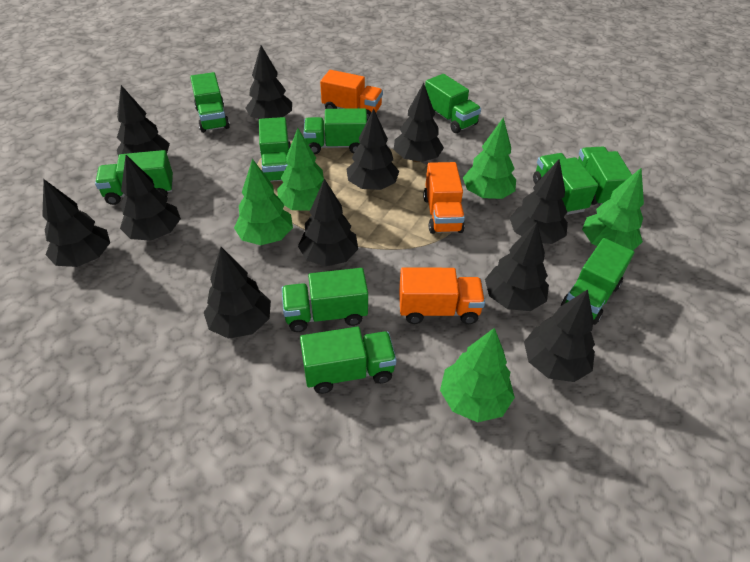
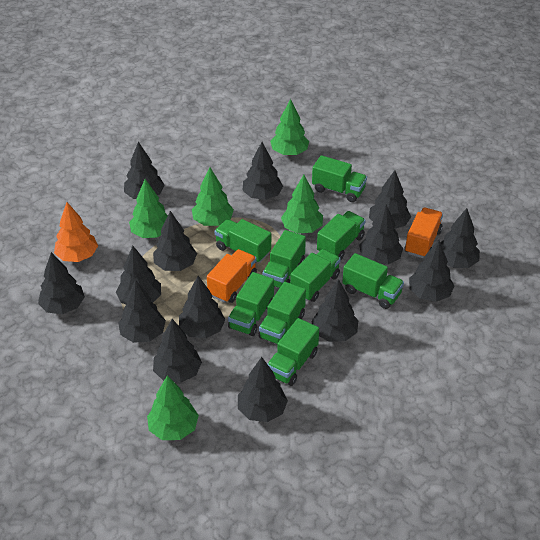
black tree: 11 -> 14
green truck: 10 -> 9
orange tree: 0 -> 1
orange truck: 3 -> 2

